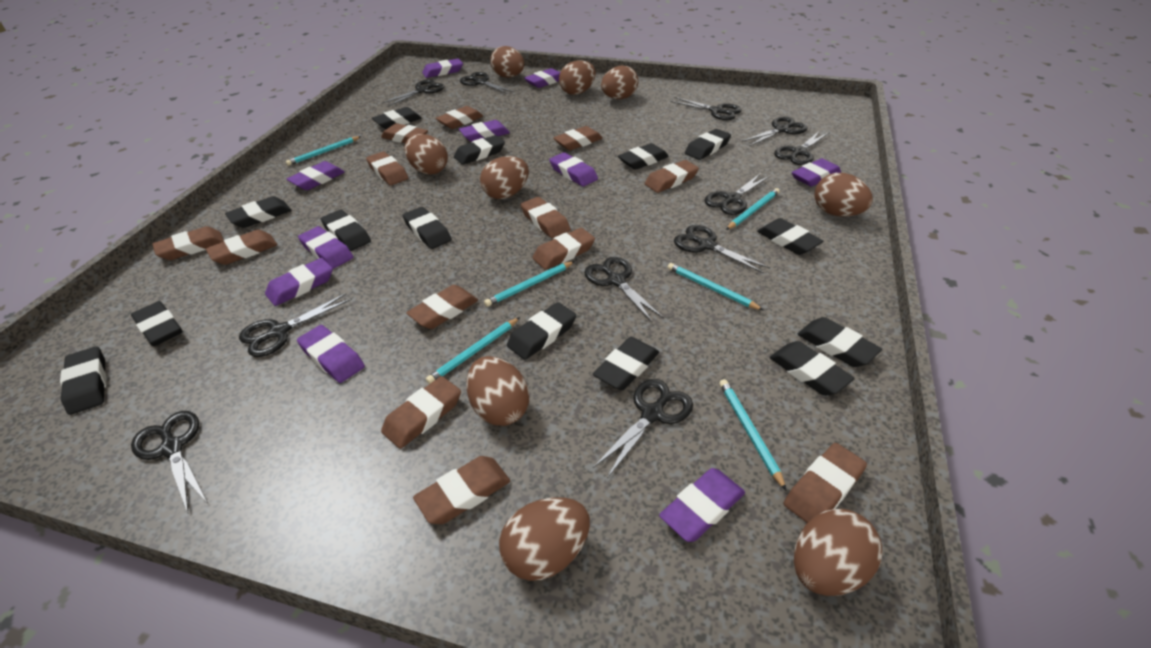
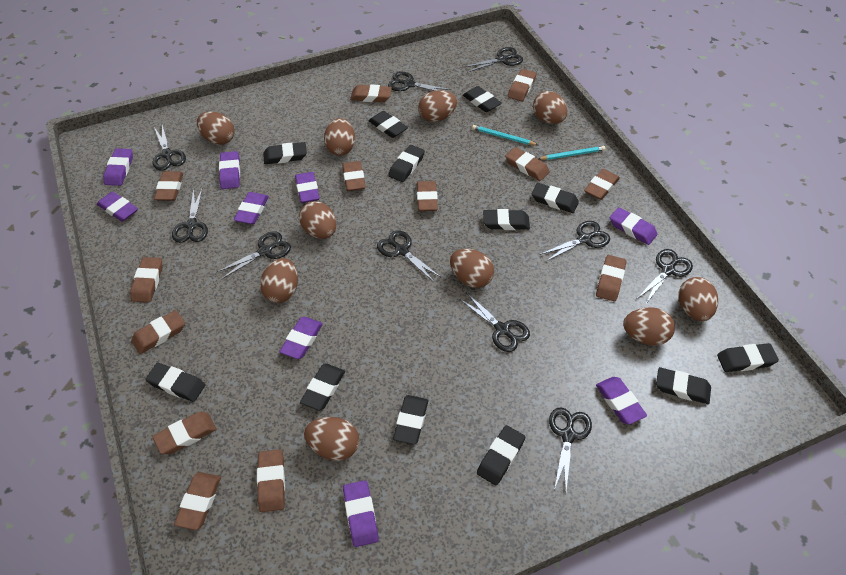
black eraser: 14 -> 12
black scissors: 11 -> 10
brown egg: 9 -> 10
purple eraser: 10 -> 9
turquoise pencil: 6 -> 2

